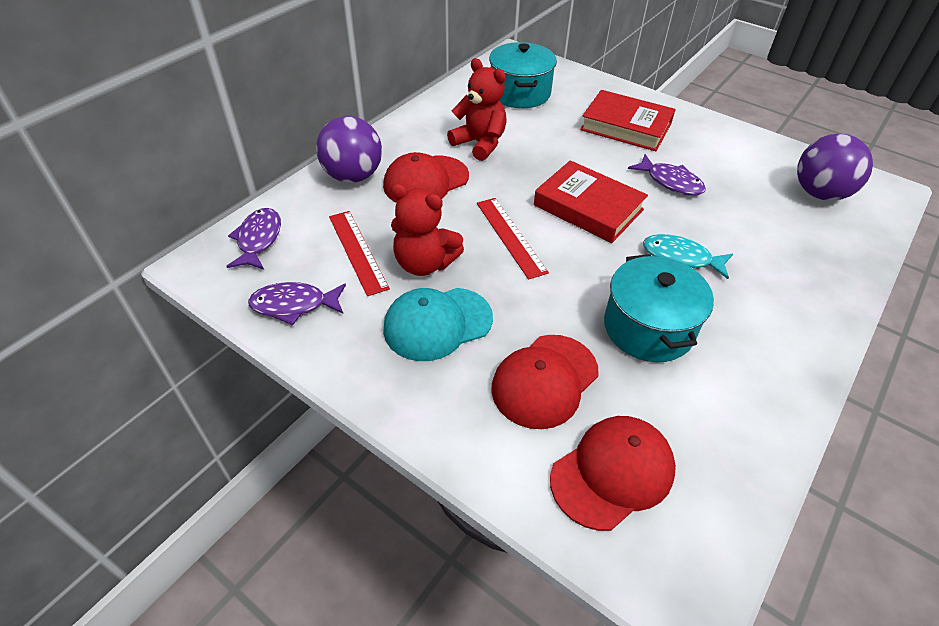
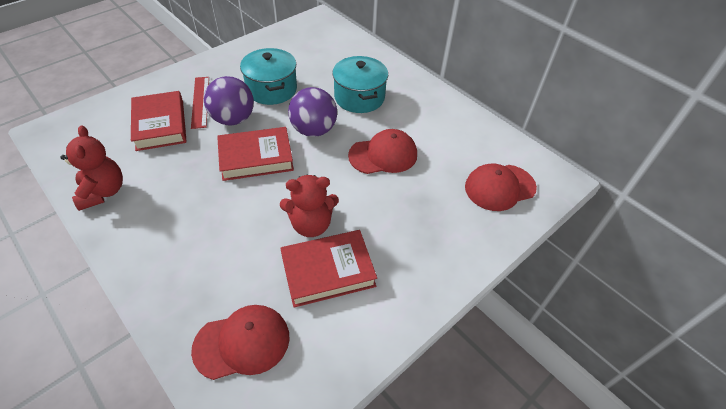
purple fish: 3 -> 0
red book: 2 -> 3
red ruler: 2 -> 1
turquoise cap: 1 -> 0
turquoise fish: 1 -> 0

